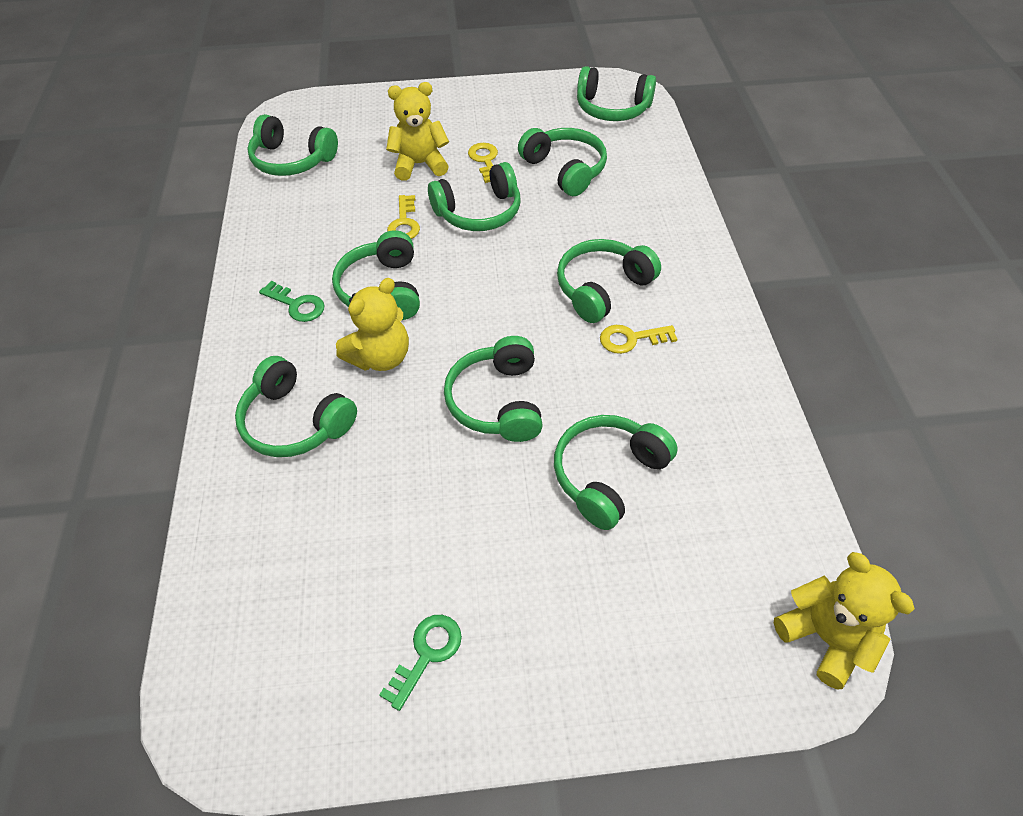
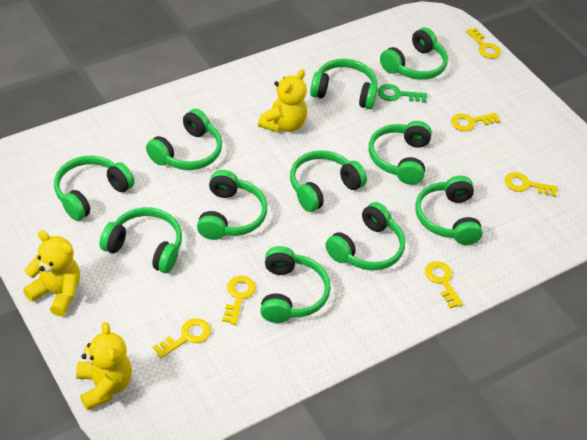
green headphones: 9 -> 11
green key: 2 -> 1
yellow key: 3 -> 6

